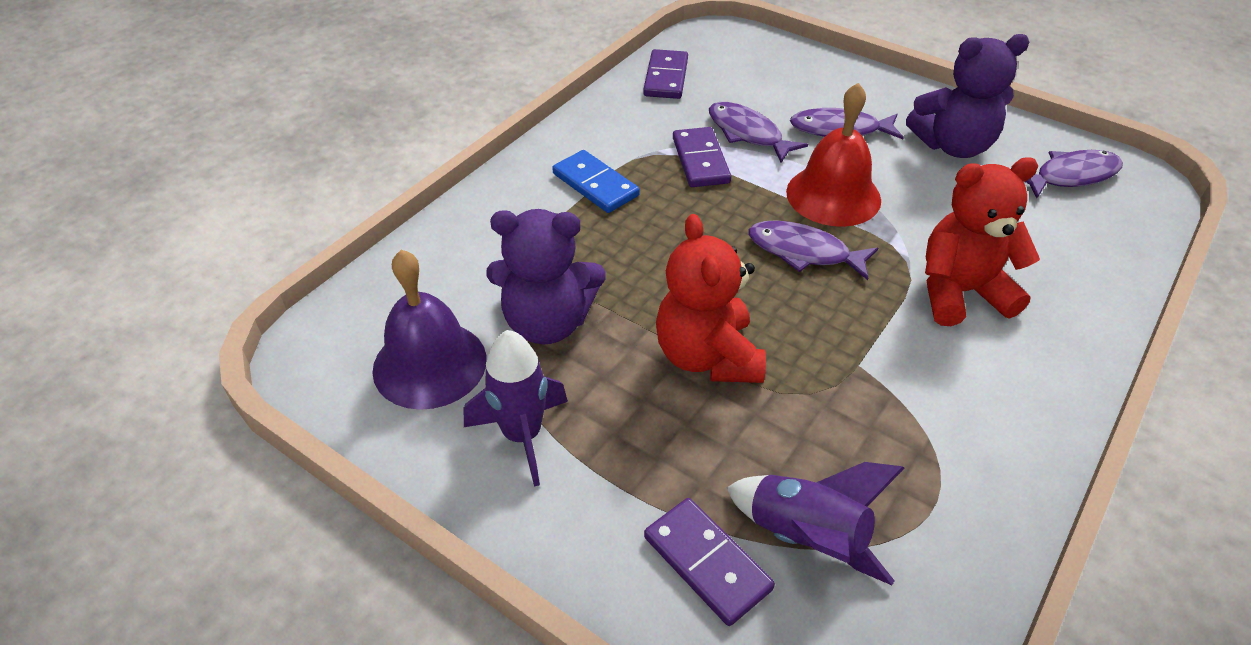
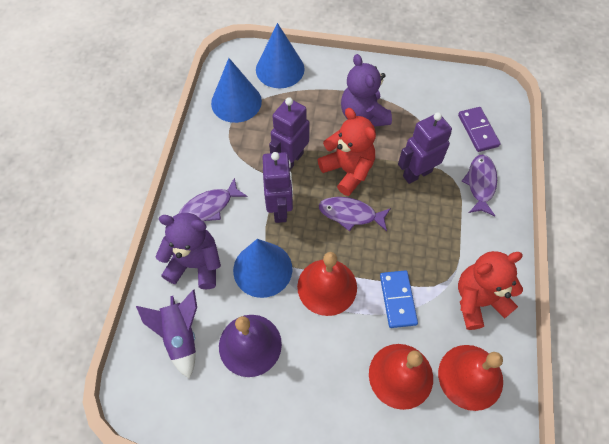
blue cone: 0 -> 3
purple domino: 3 -> 1
purple fish: 4 -> 3
purple robot: 0 -> 3
purple rocket: 2 -> 1
red bell: 1 -> 3

